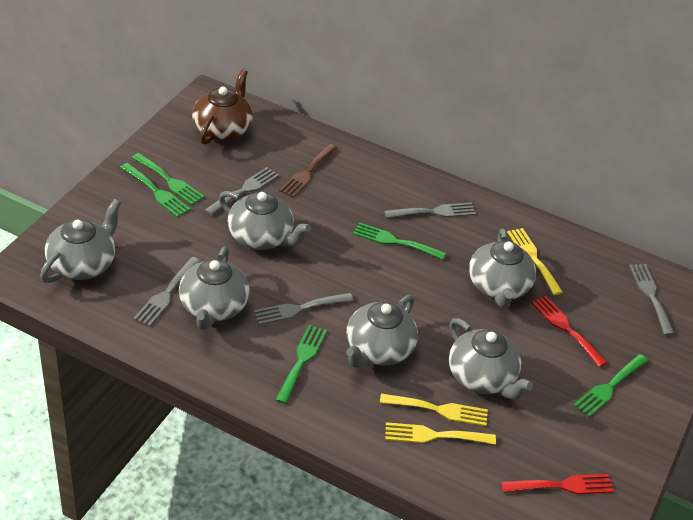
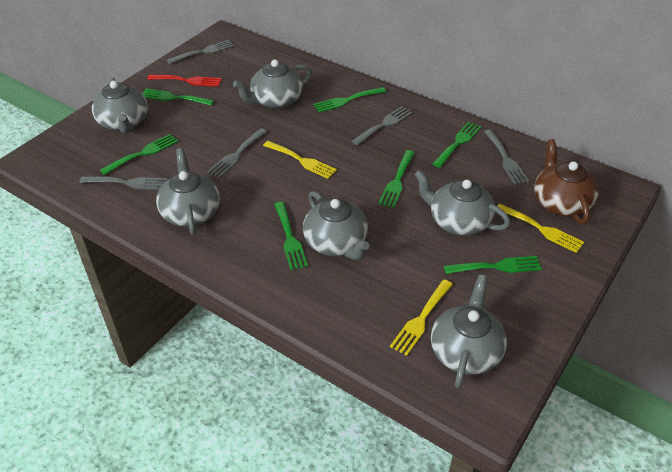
brown fork: 1 -> 0
green fork: 5 -> 7
red fork: 2 -> 1

